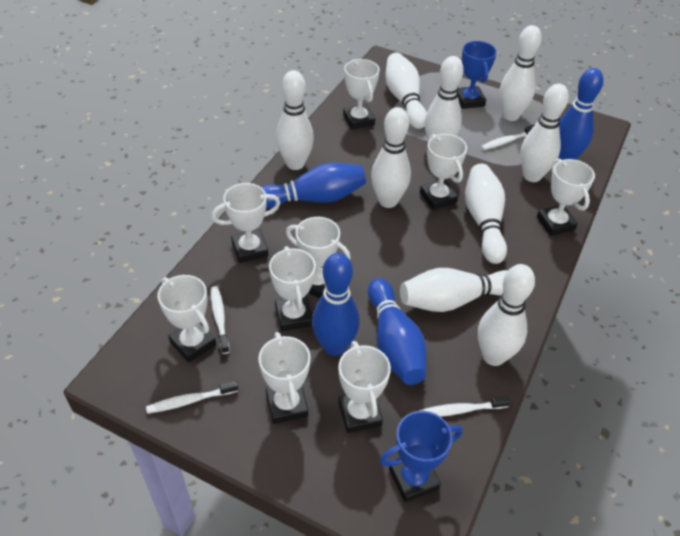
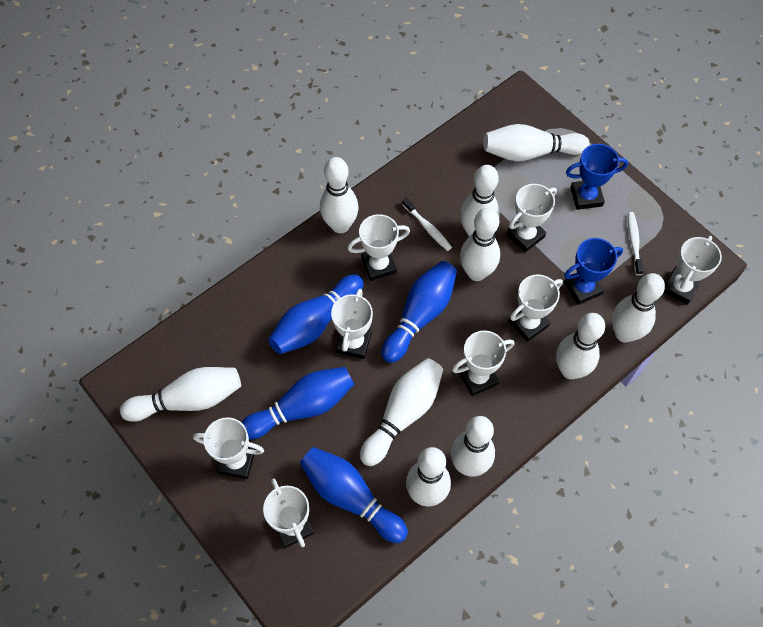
white bowling pin: 9 -> 10
white toothbrush: 4 -> 2
white trophy: 9 -> 8

